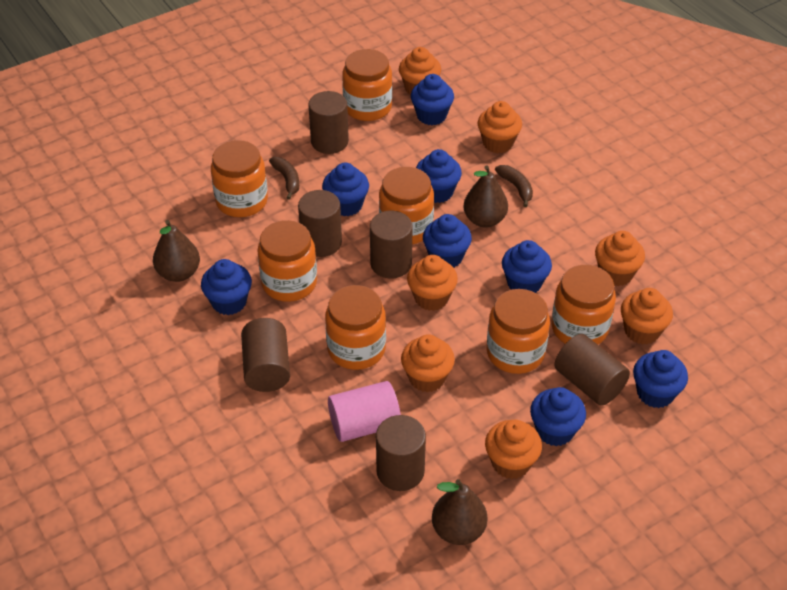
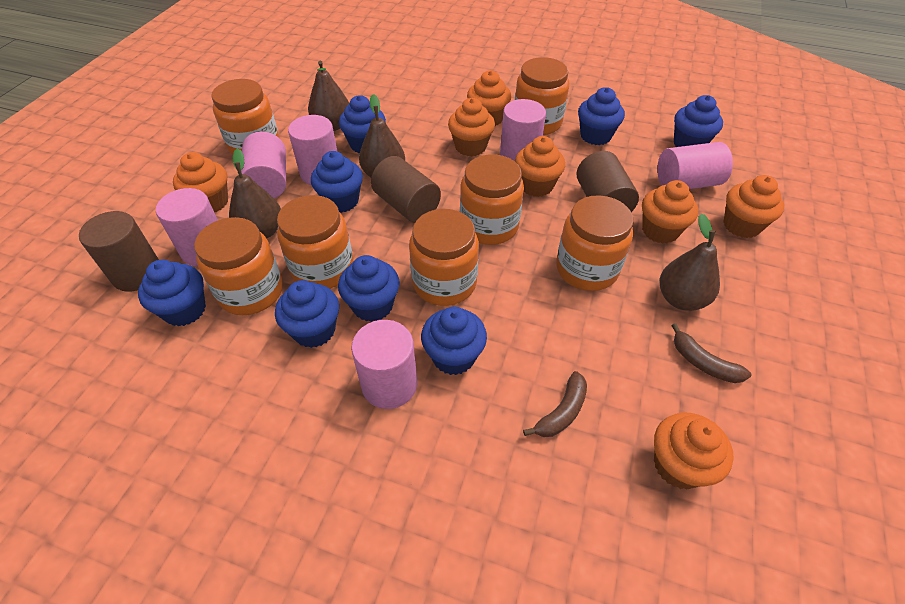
brown cylinder: 6 -> 3
brown pear: 3 -> 4
pink cylinder: 1 -> 6

